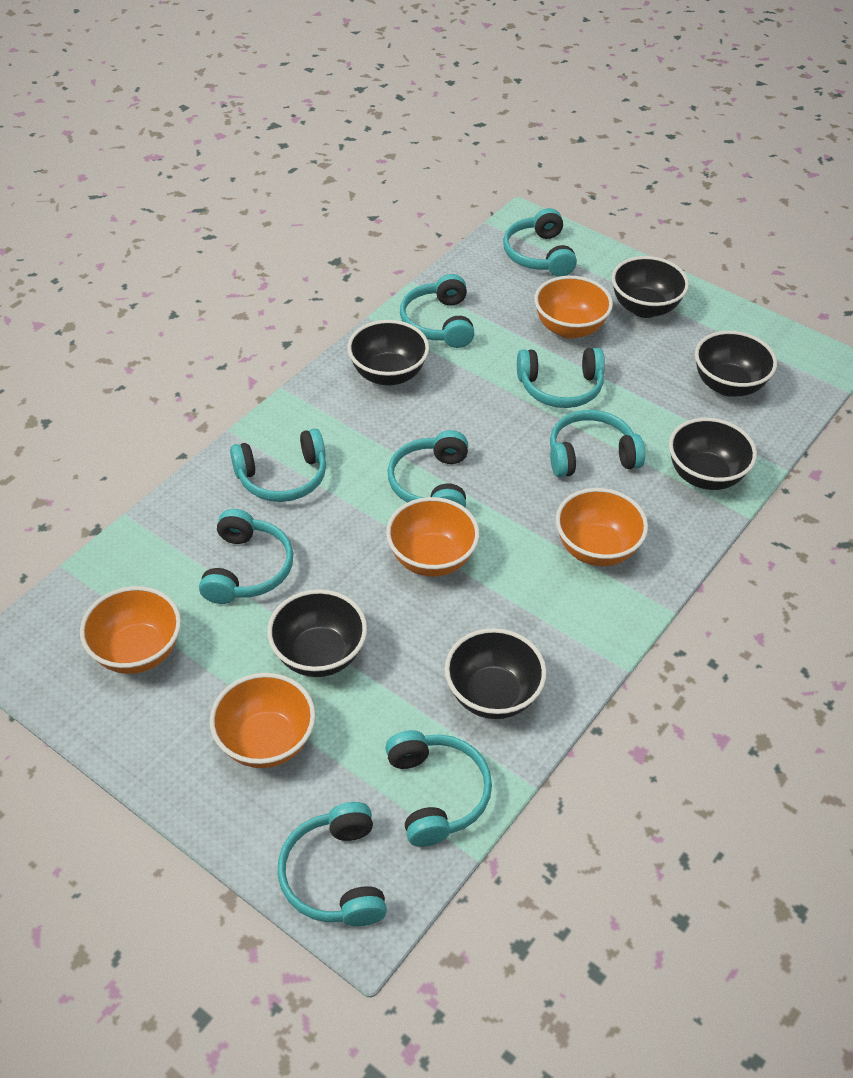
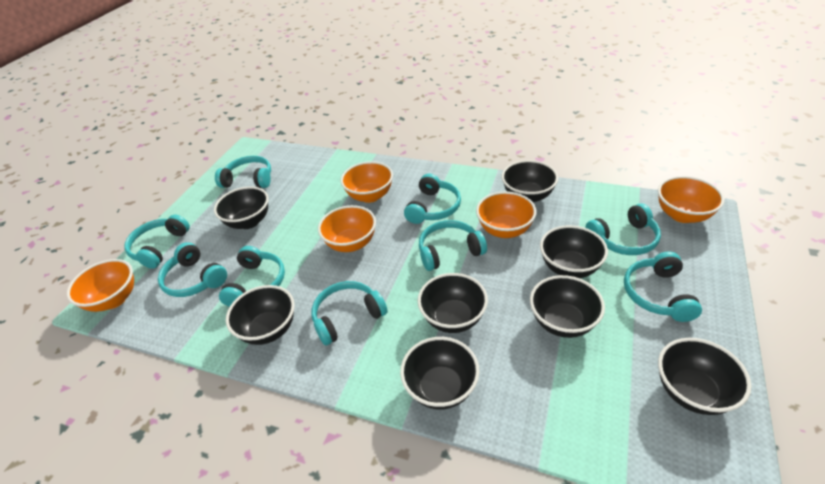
black bowl: 6 -> 8

